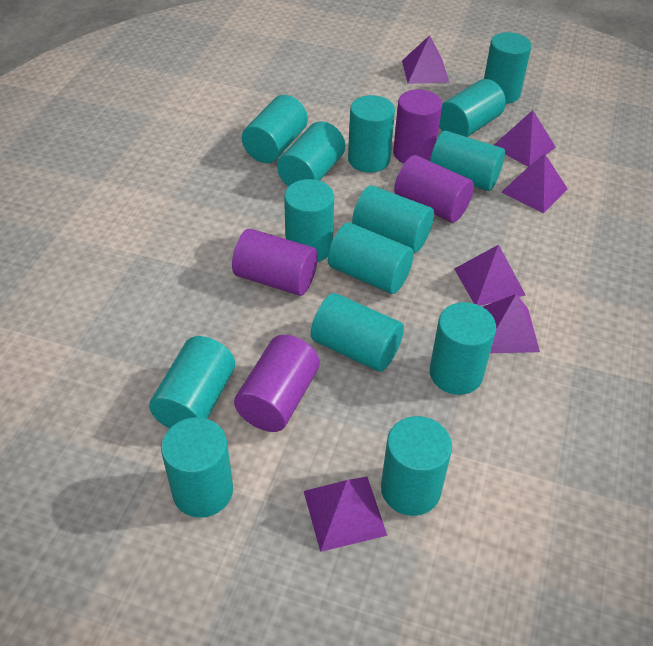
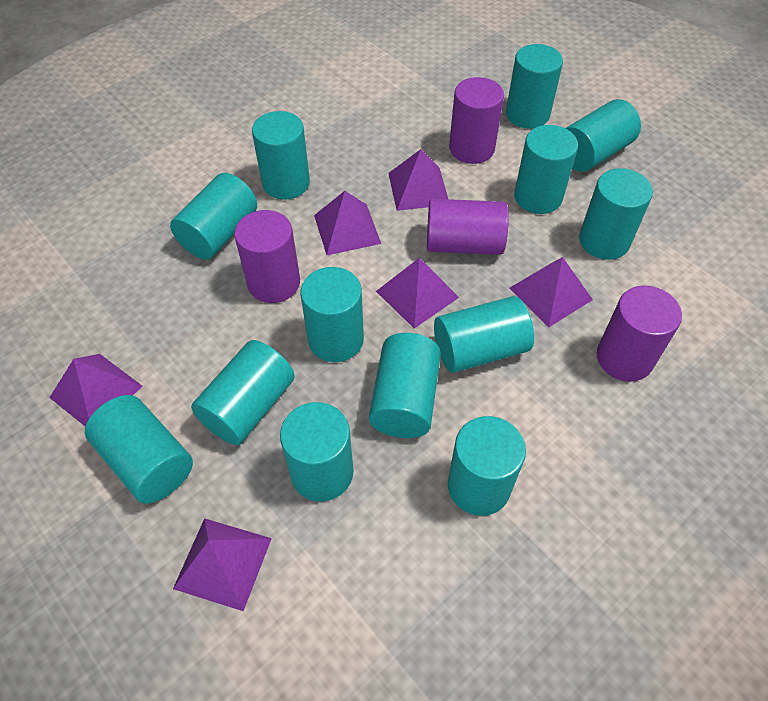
turquoise cylinder: 14 -> 13

